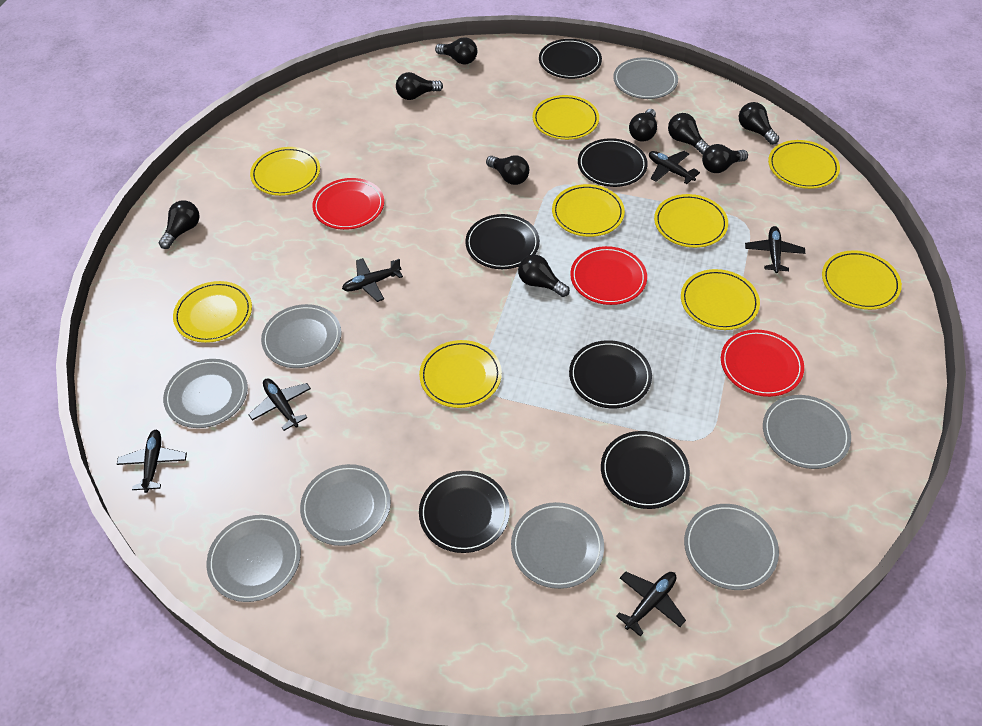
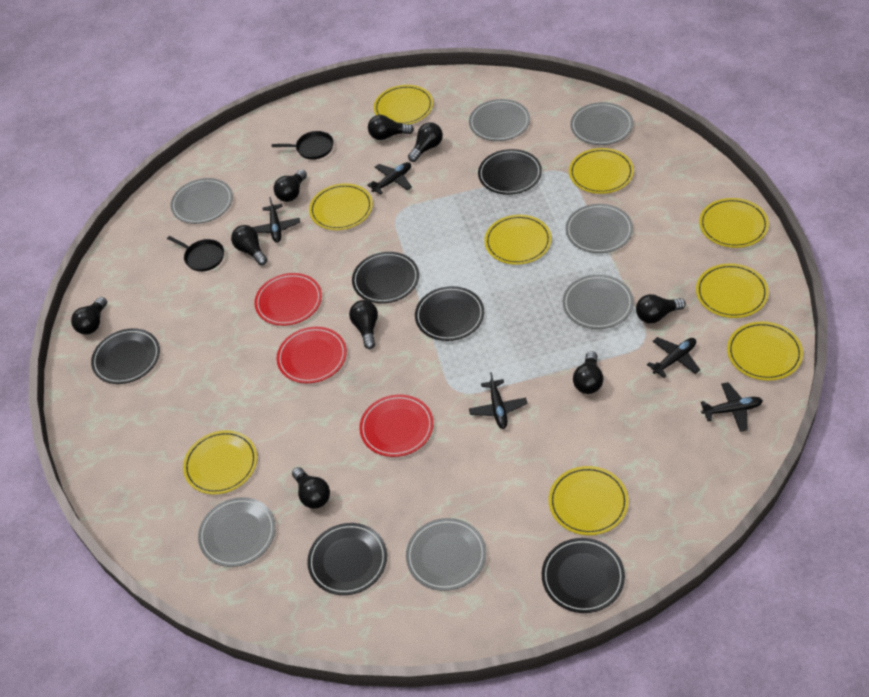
black pan: 0 -> 2
black plane: 6 -> 5
grey plate: 8 -> 7

